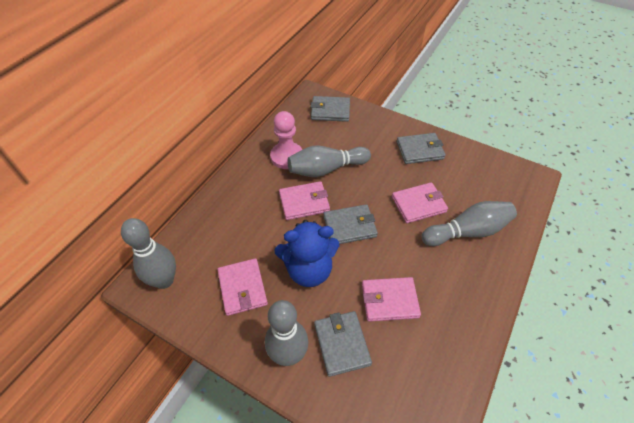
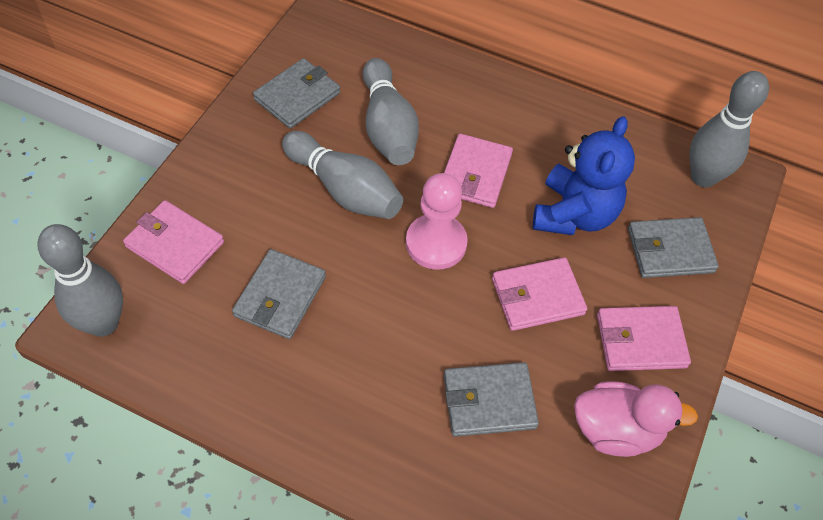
pink duck: 0 -> 1

